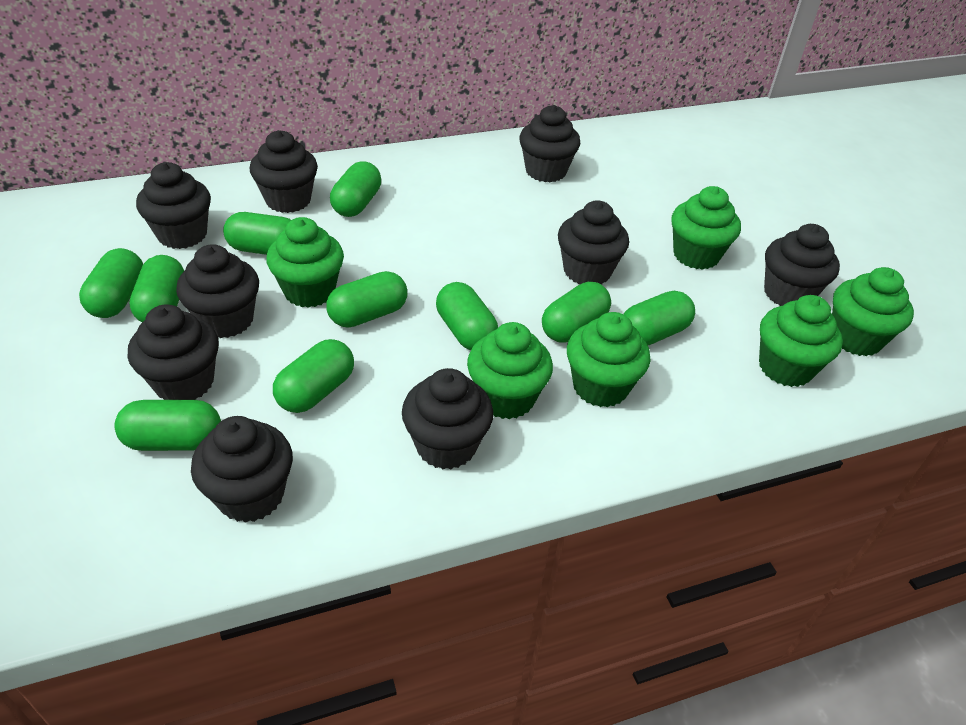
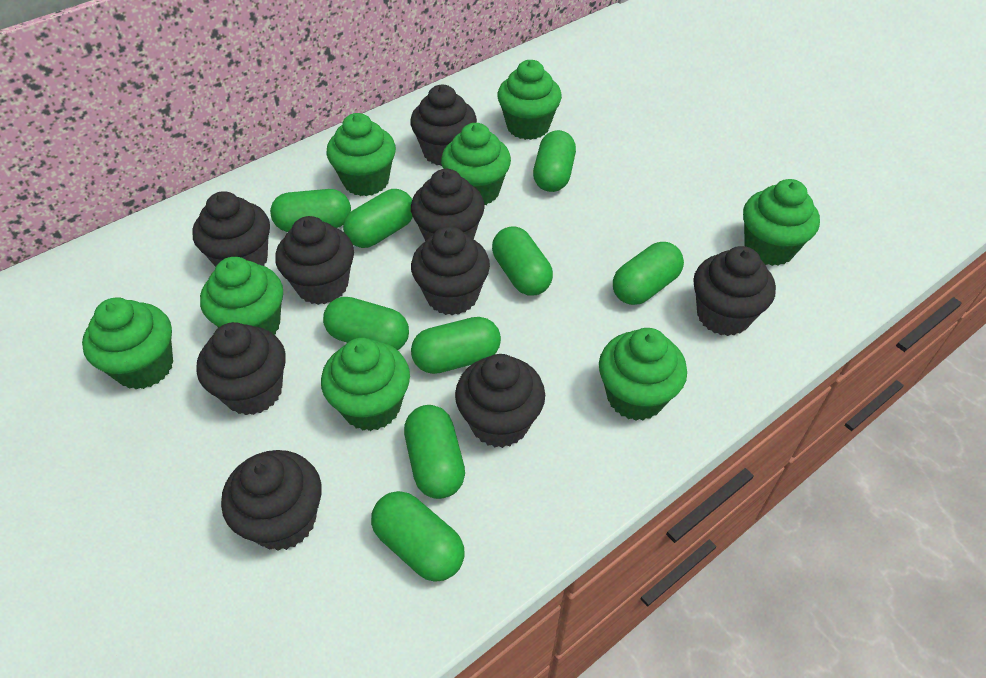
green capsule: 10 -> 9
green cupcake: 6 -> 8

